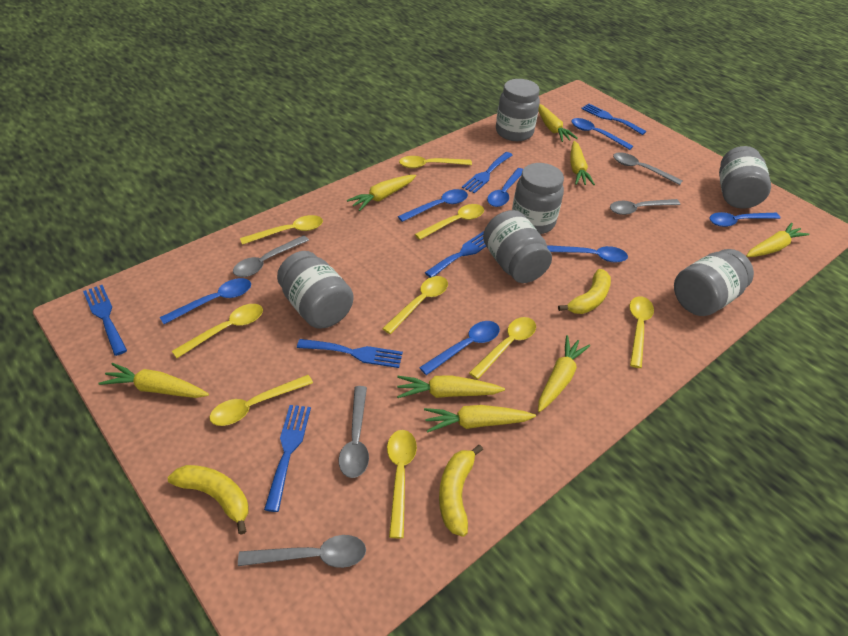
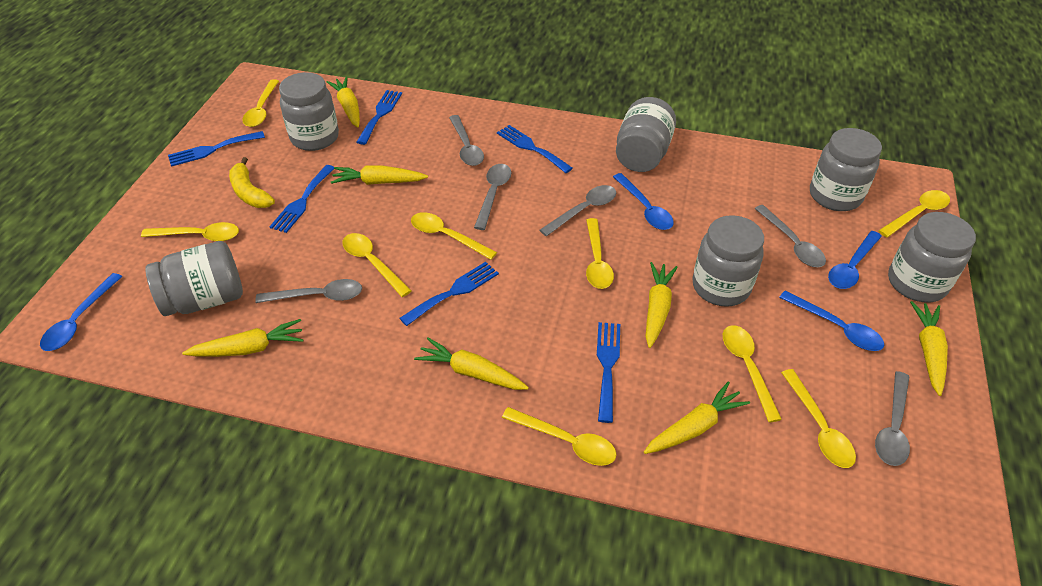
blue spoon: 7 -> 4
grey spoon: 5 -> 6
yellow banana: 3 -> 1
yellow carrot: 8 -> 7

